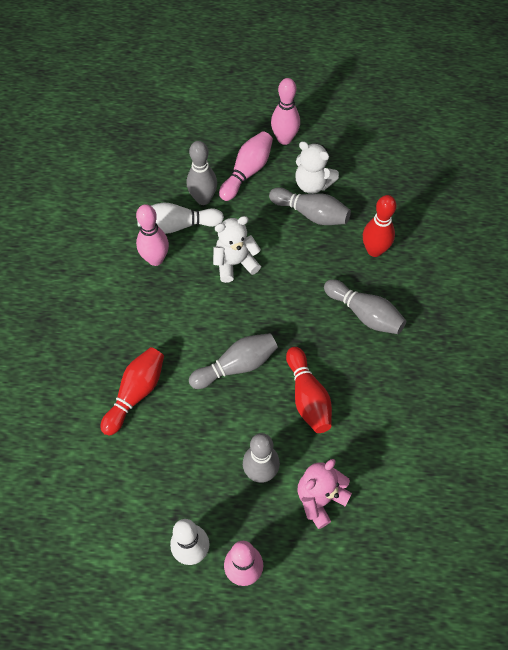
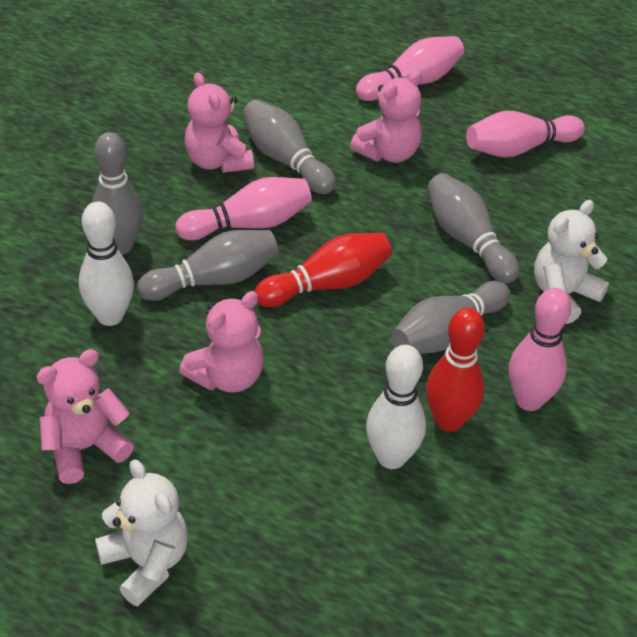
pink teddy bear: 1 -> 4
red bowling pin: 3 -> 2

